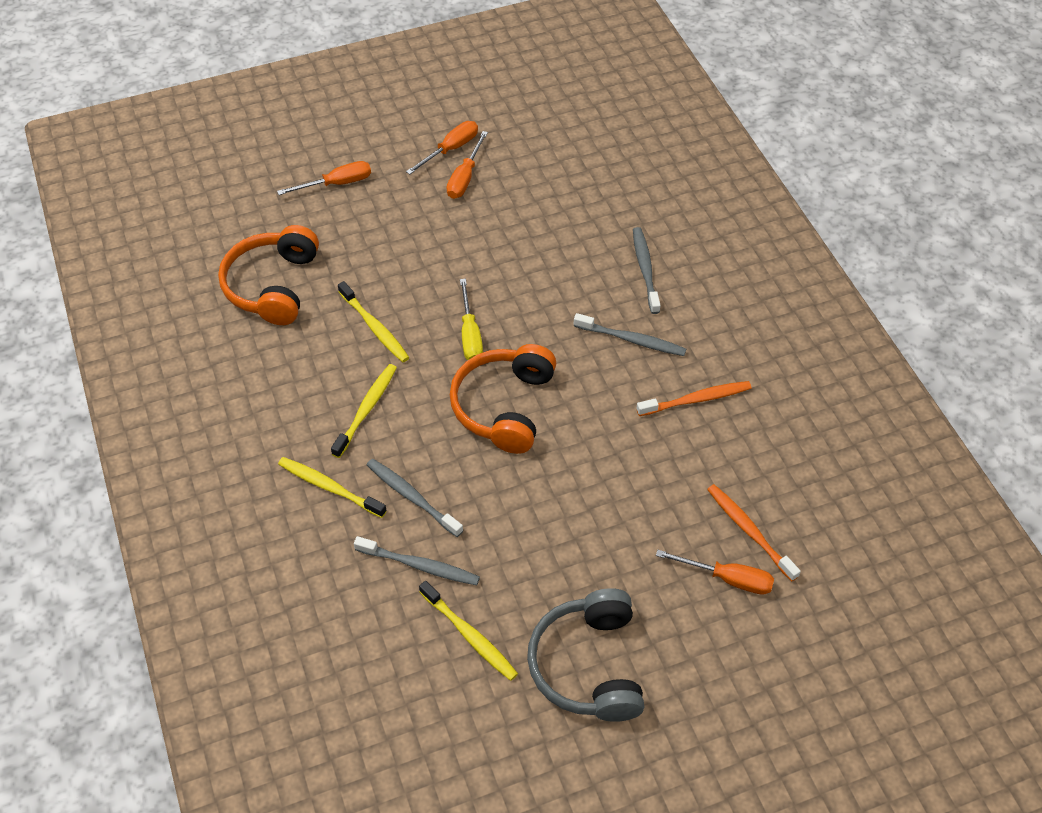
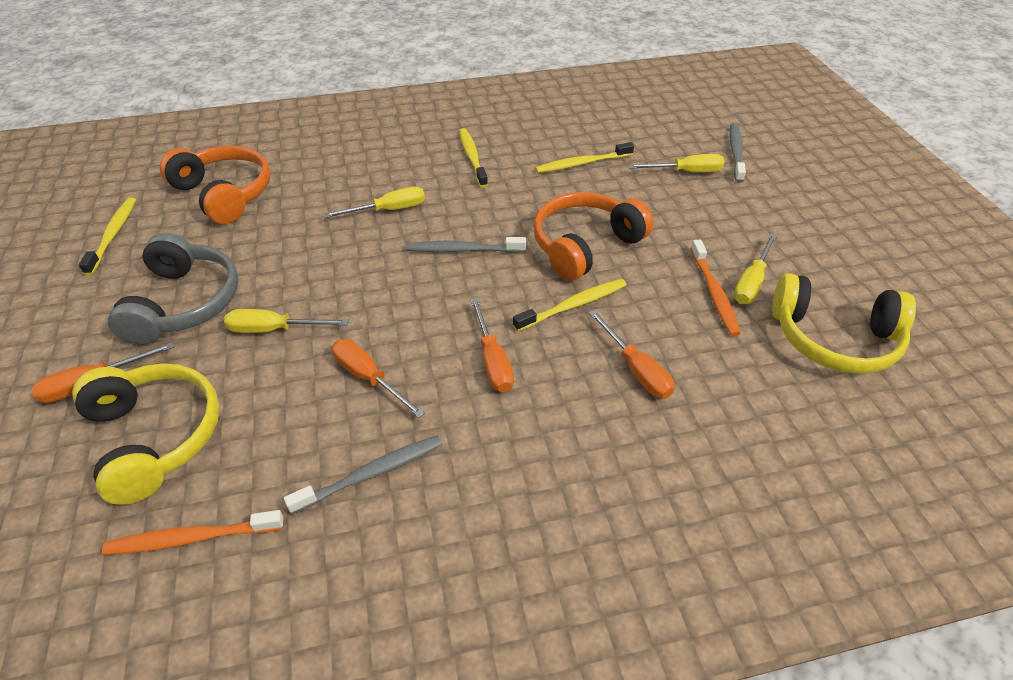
grey toothbrush: 4 -> 3
yellow headphones: 0 -> 2
yellow screwdriver: 1 -> 4

